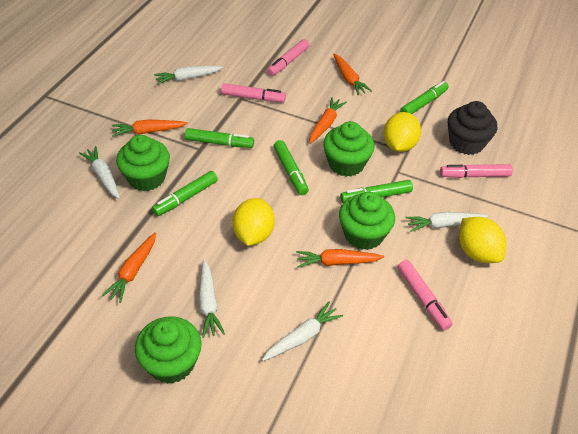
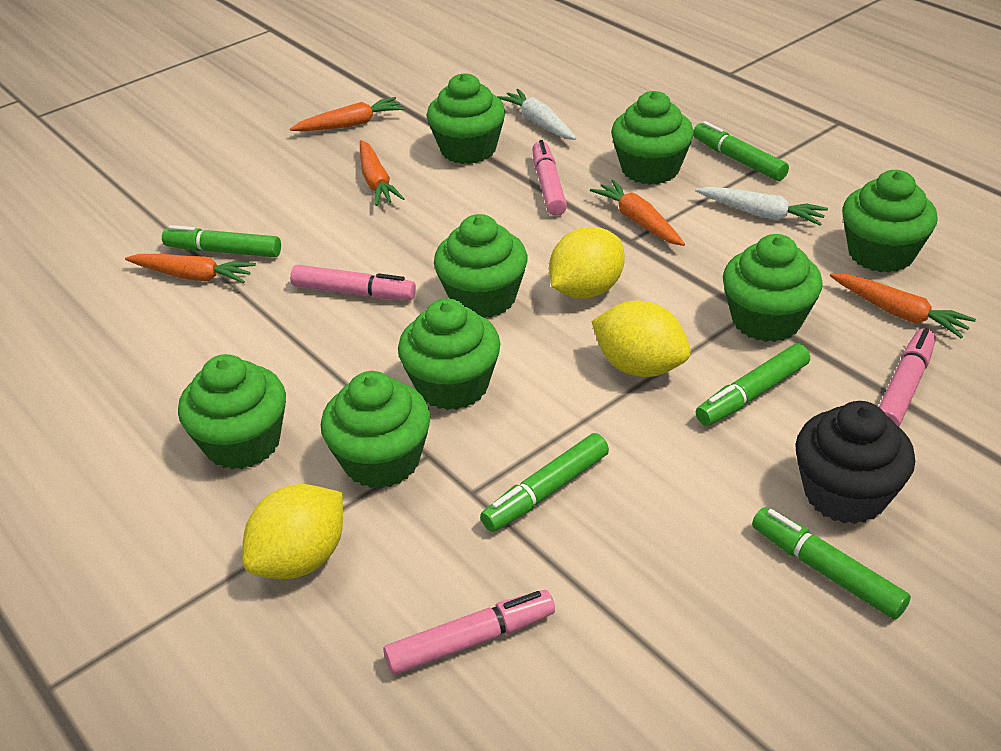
green cupcake: 4 -> 8
white carrot: 5 -> 2

